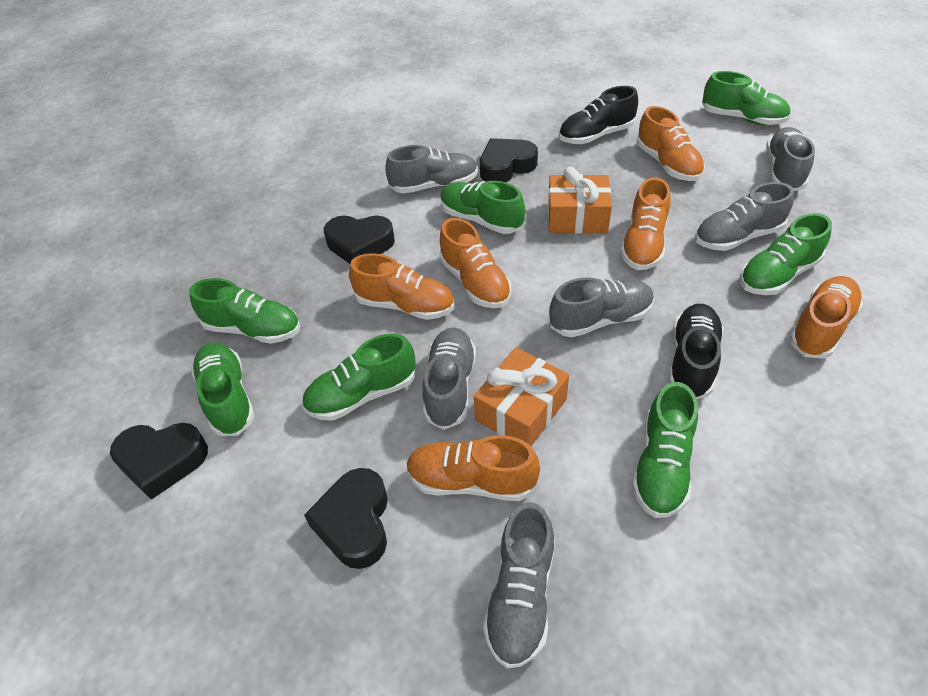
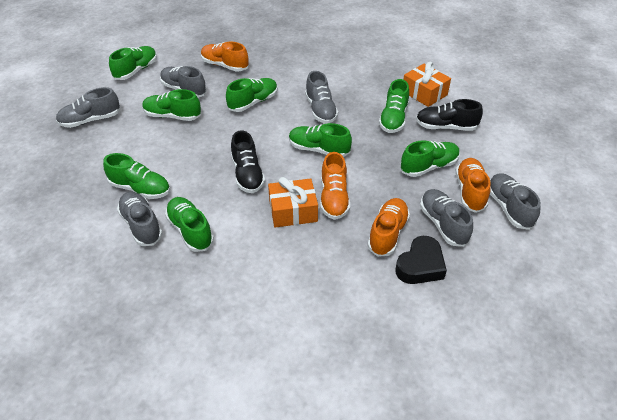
black heart: 4 -> 1
green shoe: 7 -> 8
orange shoe: 6 -> 4

